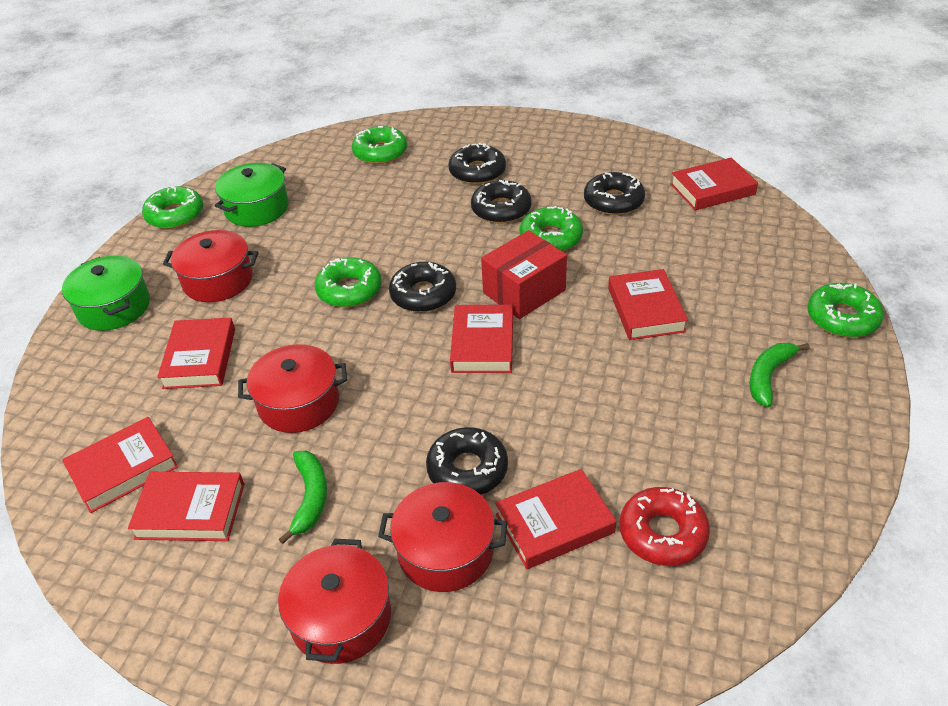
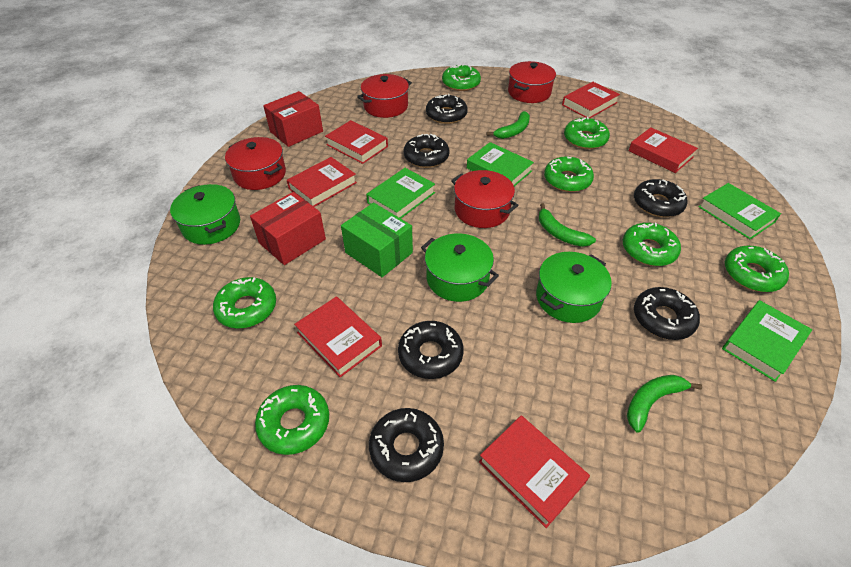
black donut: 5 -> 6
green banana: 2 -> 3
green book: 0 -> 4
green box: 0 -> 1
green donut: 5 -> 7
green pot: 2 -> 3
red book: 7 -> 6
red box: 1 -> 2
red donut: 1 -> 0

